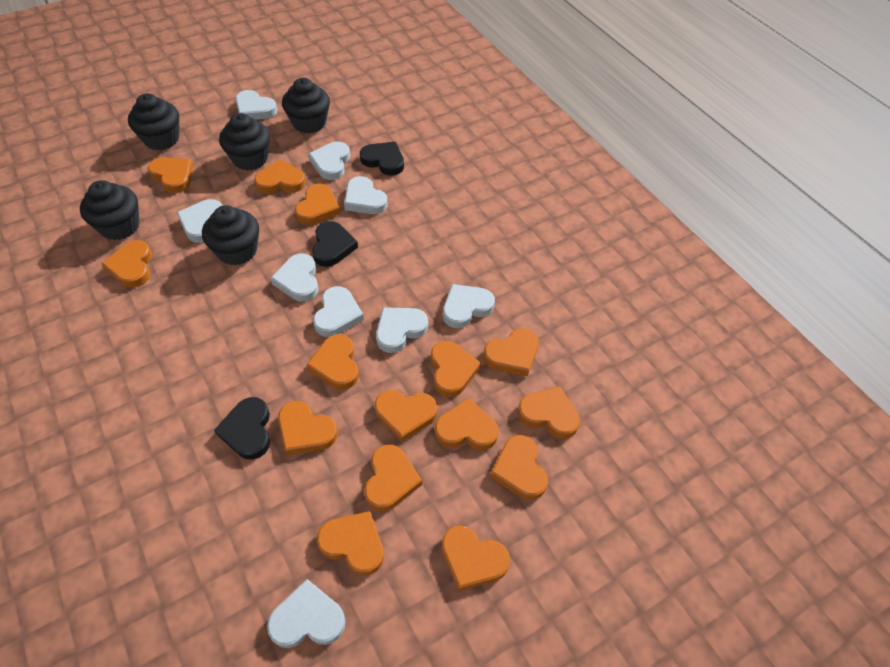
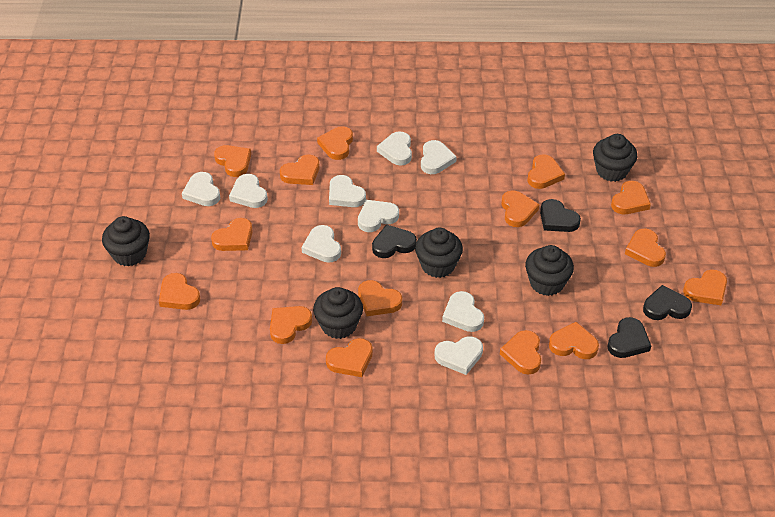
black heart: 3 -> 4

